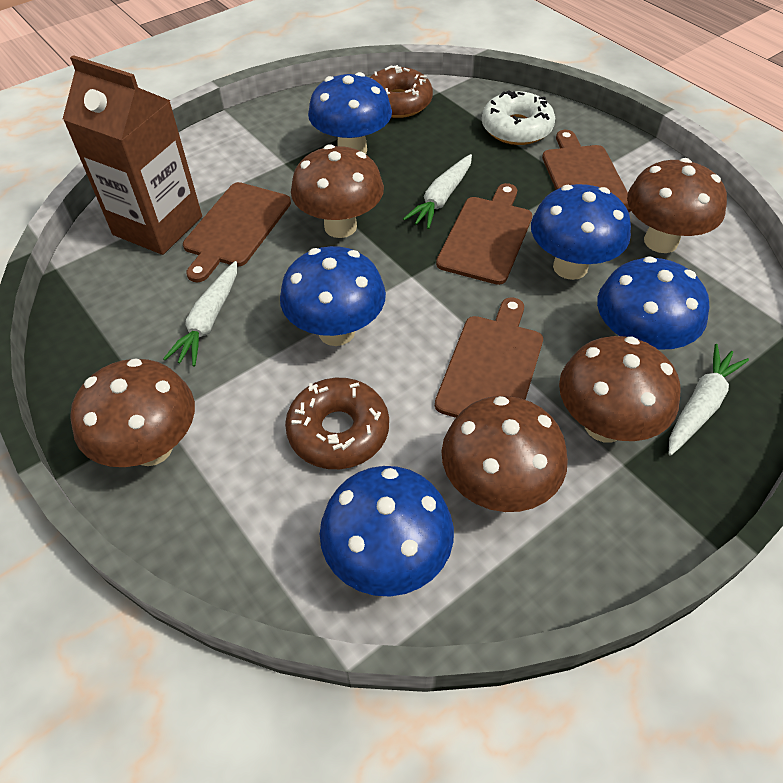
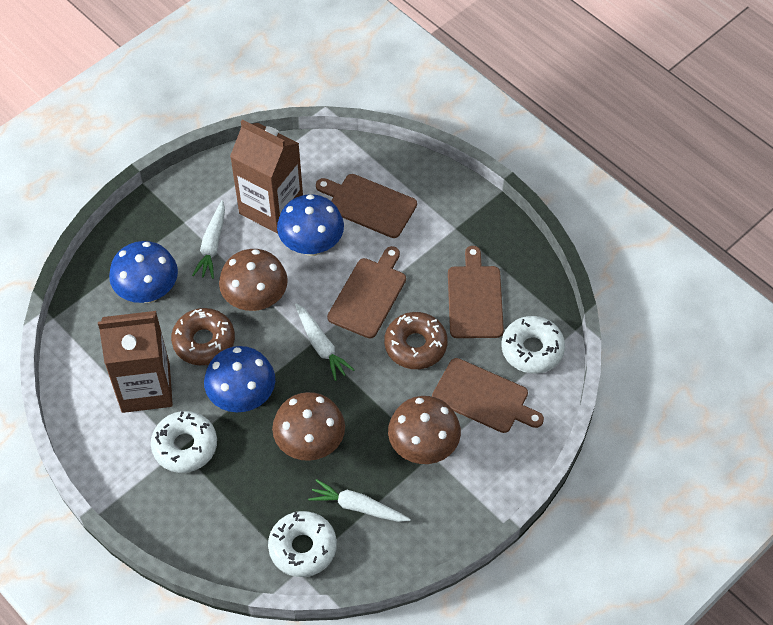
blue mushroom: 5 -> 3
brown carton: 1 -> 2
brown mushroom: 5 -> 3
white donut: 1 -> 3

